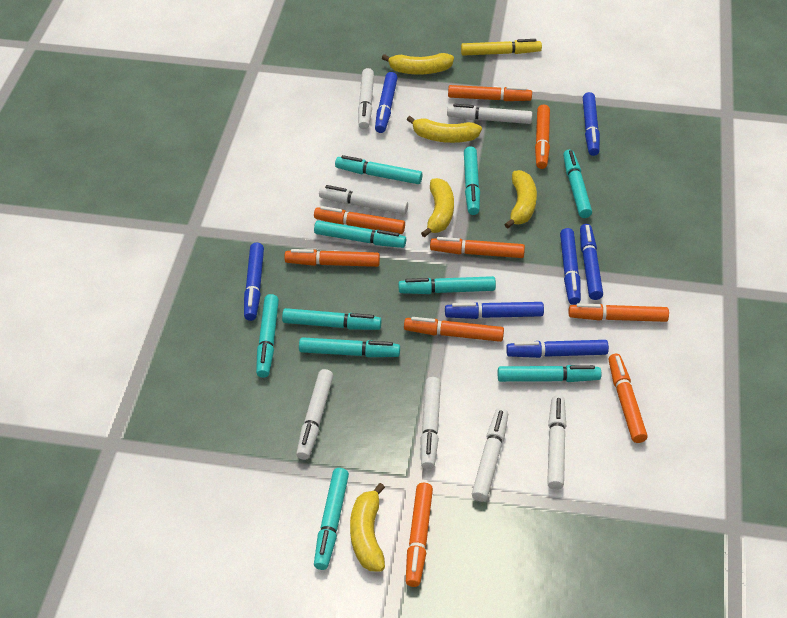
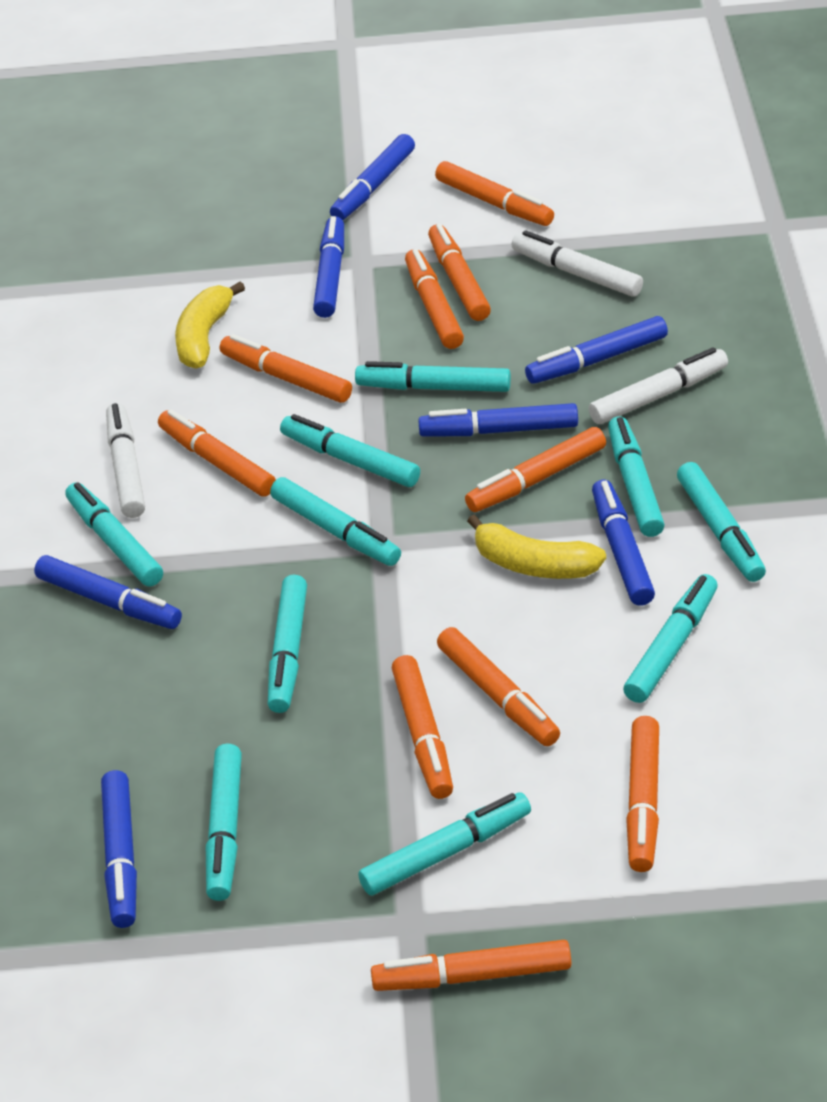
orange marker: 9 -> 10
white marker: 7 -> 3
yellow banana: 5 -> 2
yellow marker: 1 -> 0

